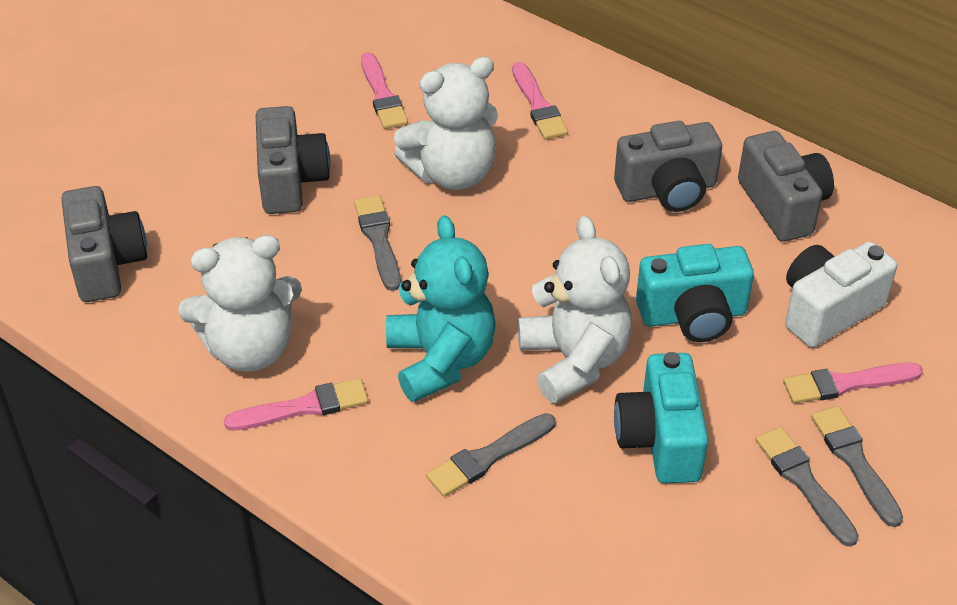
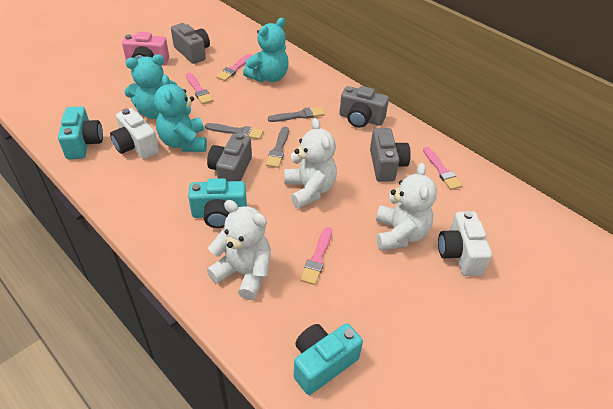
grey brush: 4 -> 3
pink camera: 0 -> 1
turquoise camera: 2 -> 3
turquoise teddy bear: 1 -> 3
white camera: 1 -> 2

